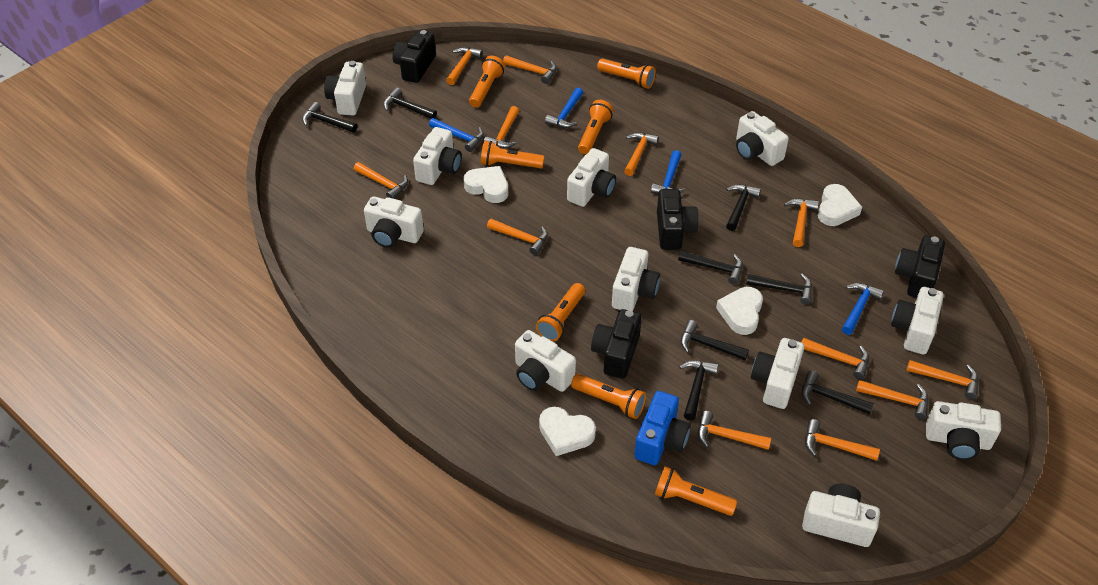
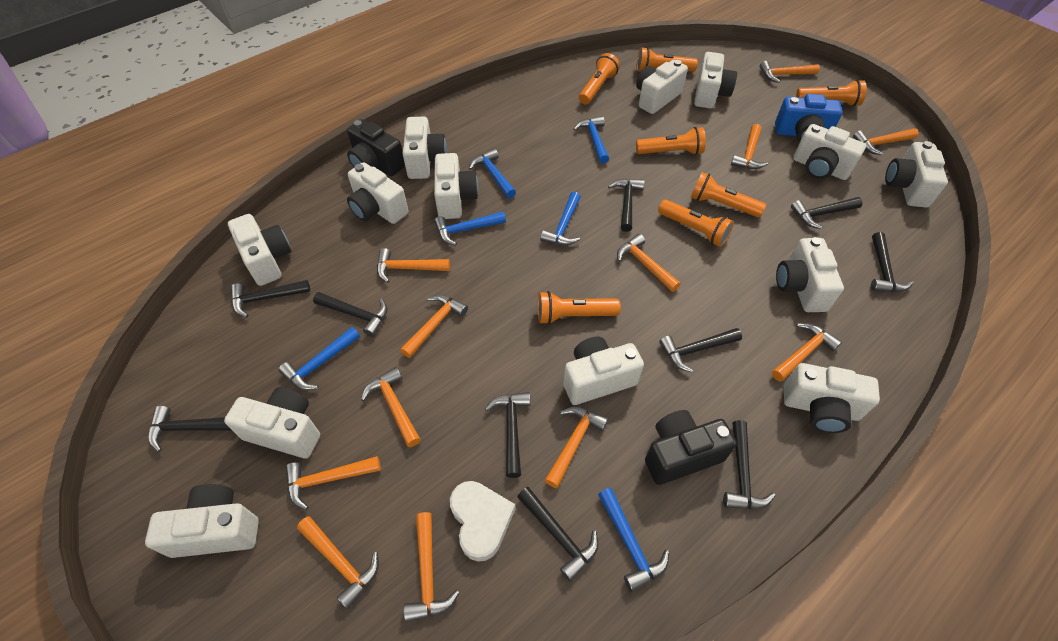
black camera: 4 -> 2
black hammer: 8 -> 10
blue hammer: 4 -> 6
white camera: 11 -> 13
white heart: 4 -> 1

